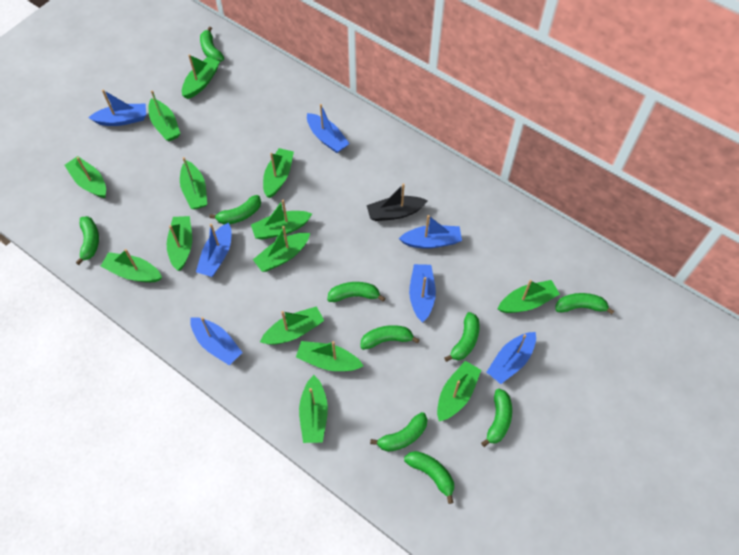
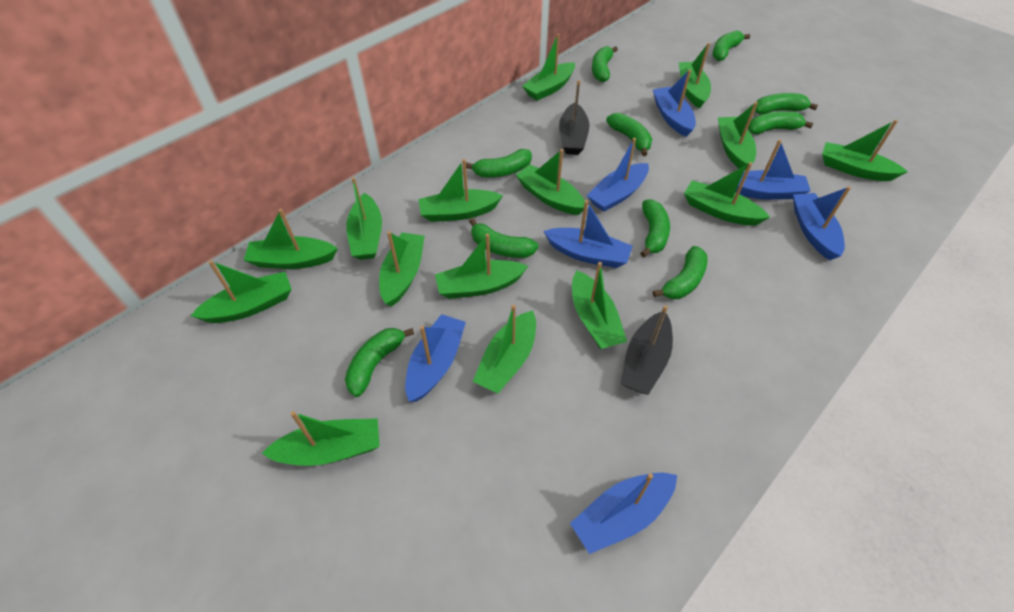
black boat: 1 -> 2
green boat: 14 -> 15

